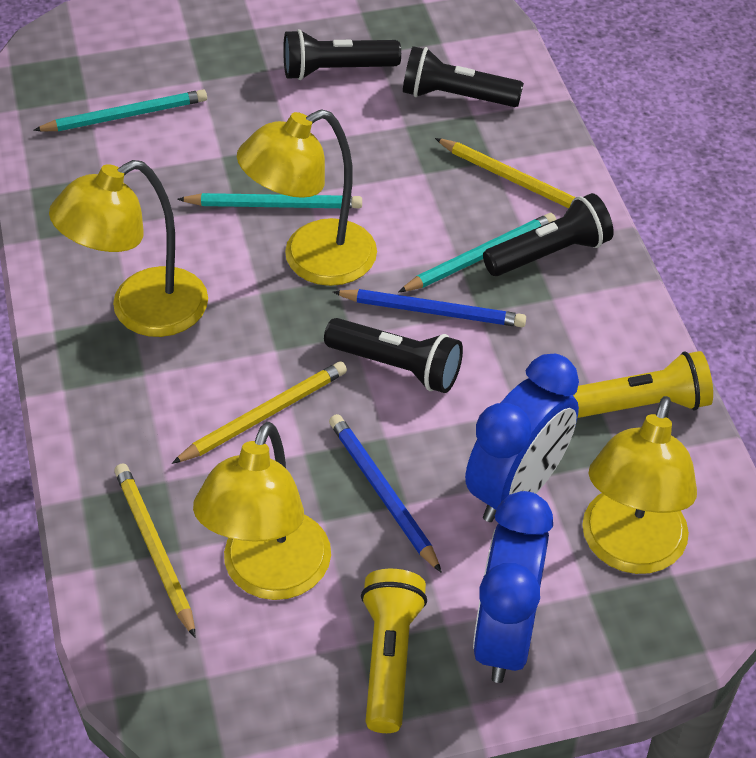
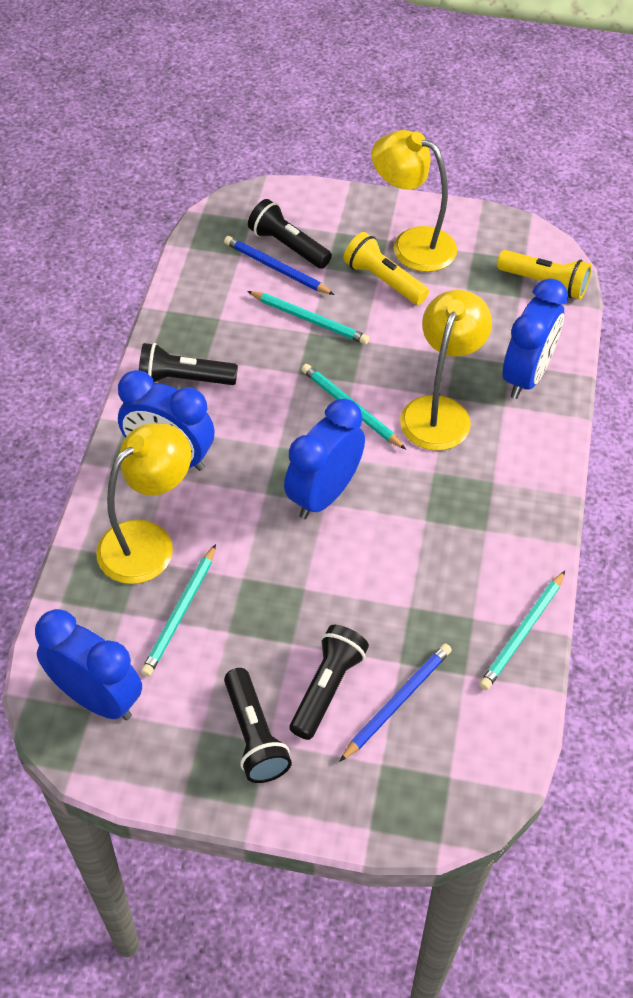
blue clock: 2 -> 4
turquoise pencil: 3 -> 4
yellow lamp: 4 -> 3
yellow pencil: 3 -> 0

